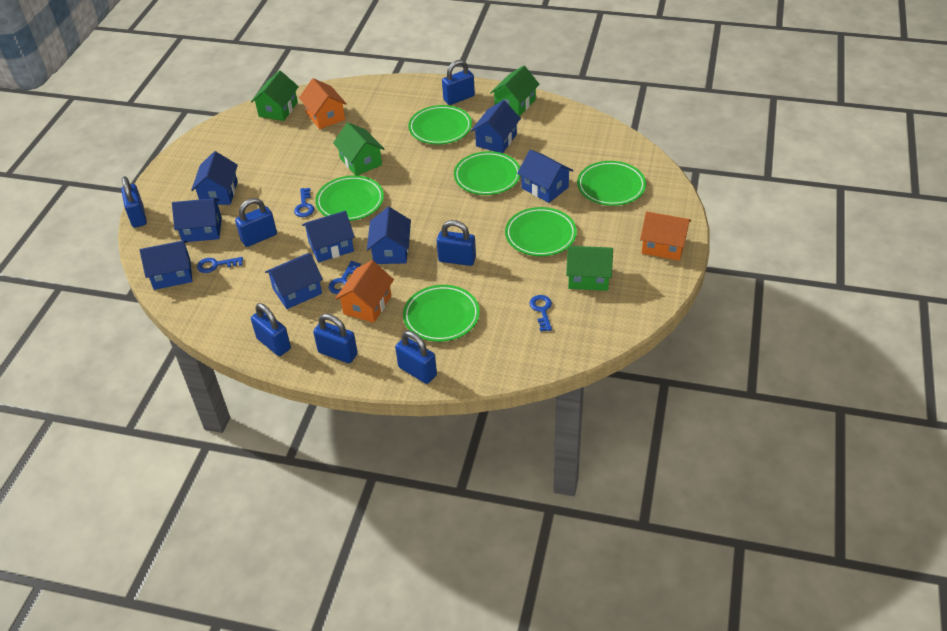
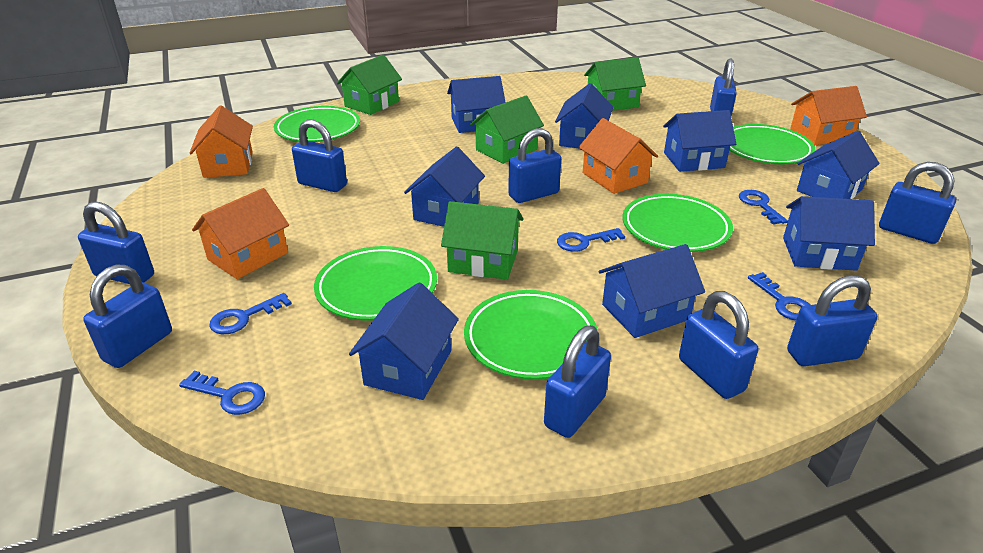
blue key: 4 -> 5
blue padlock: 7 -> 9
green plate: 6 -> 5
orange house: 3 -> 4

